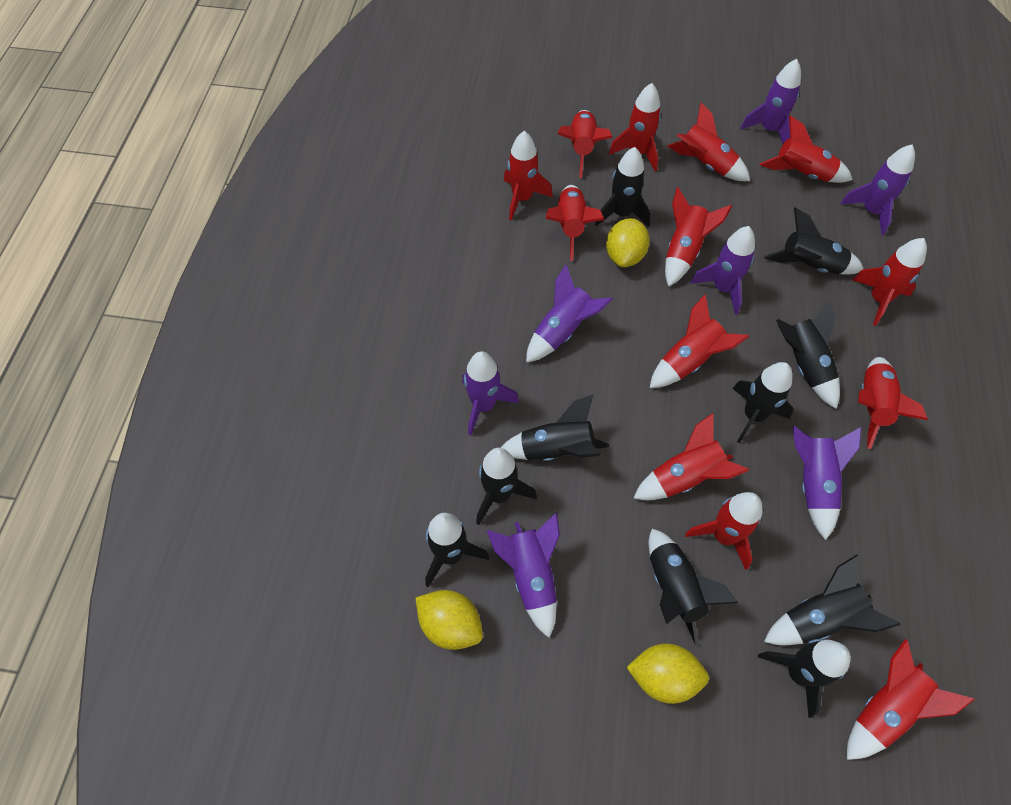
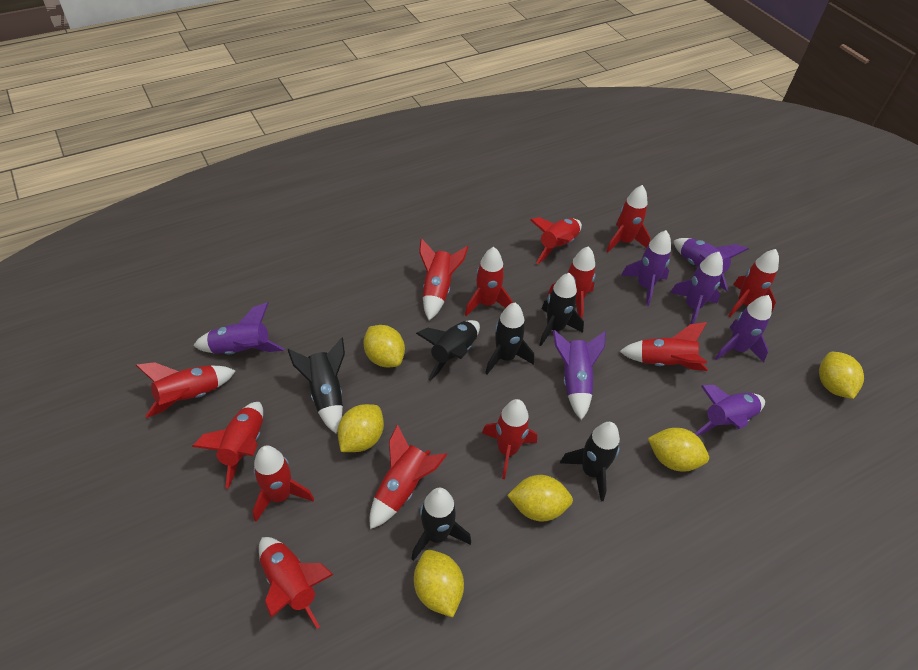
black rocket: 10 -> 6
yellow lemon: 3 -> 6

